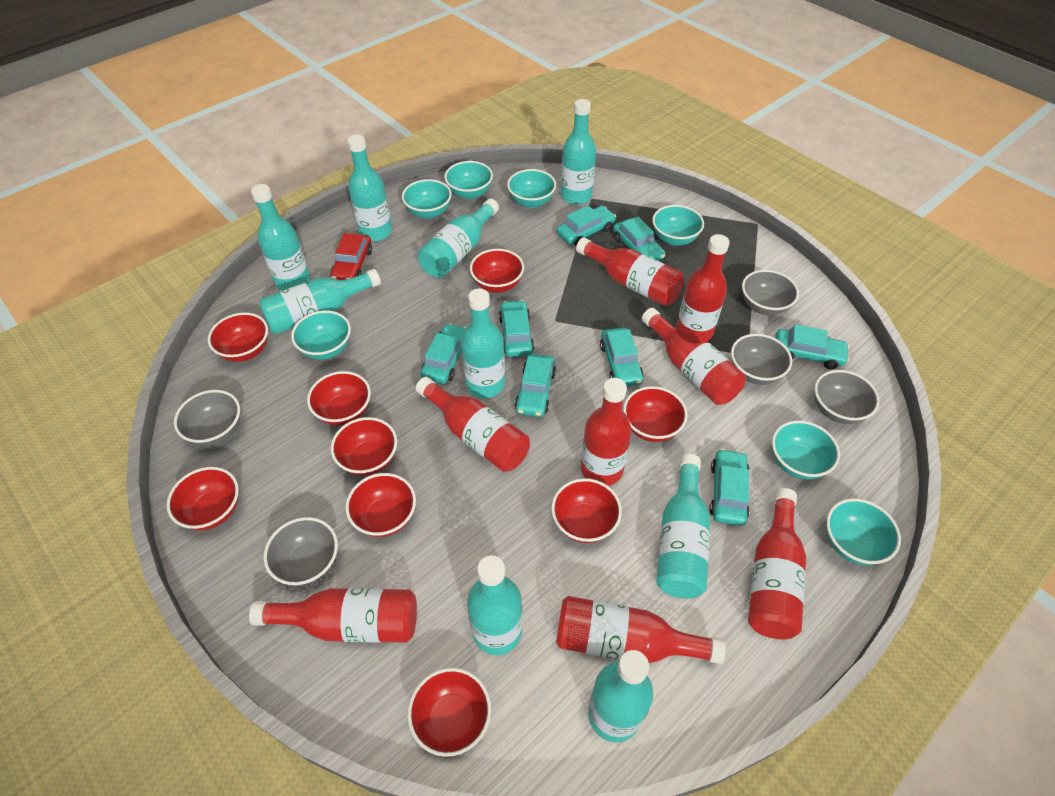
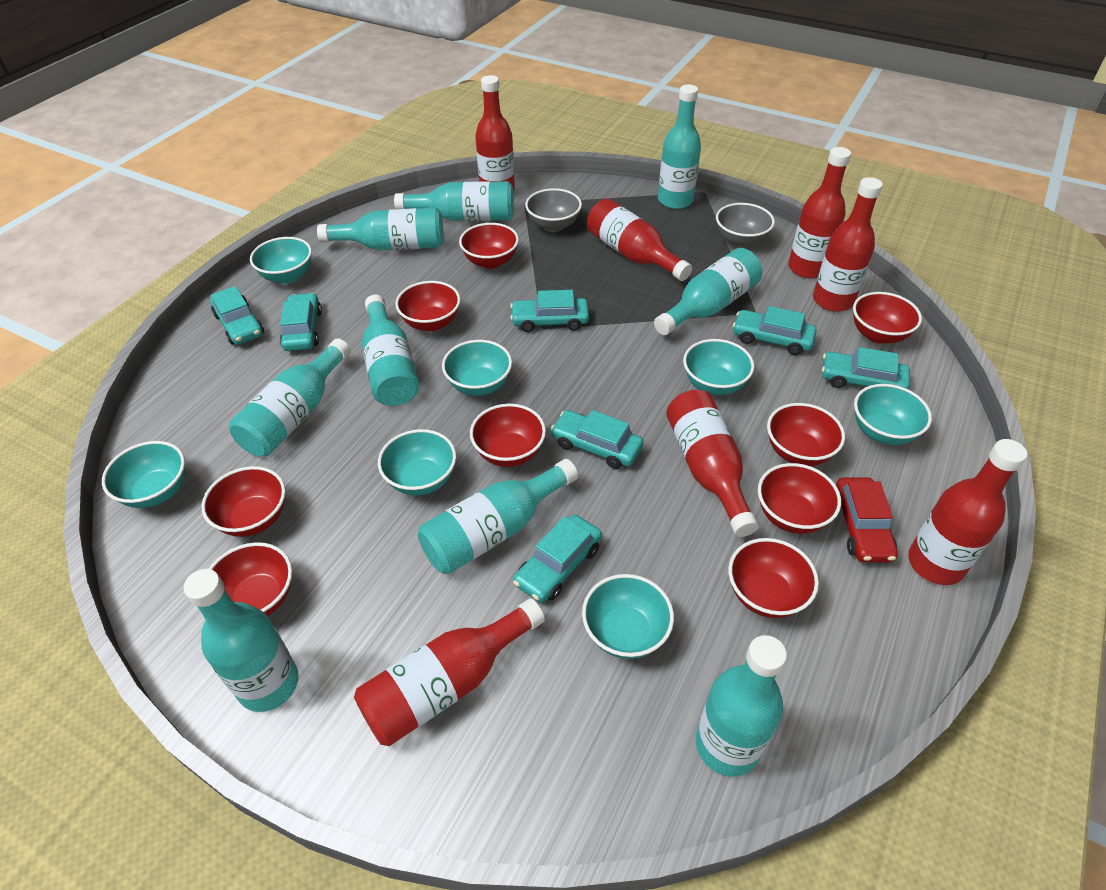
grey bowl: 5 -> 2
red bottle: 8 -> 7
turquoise car: 8 -> 7

